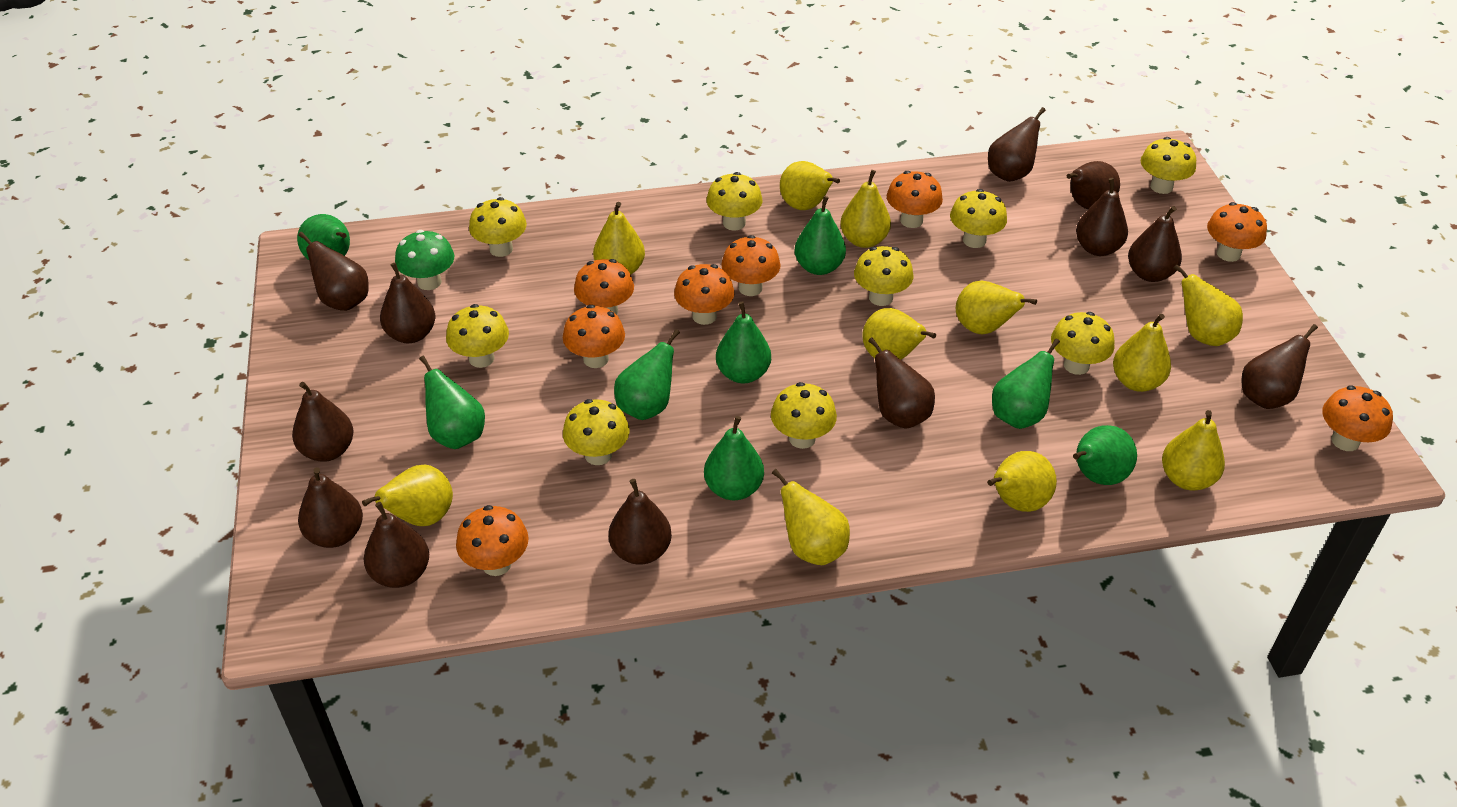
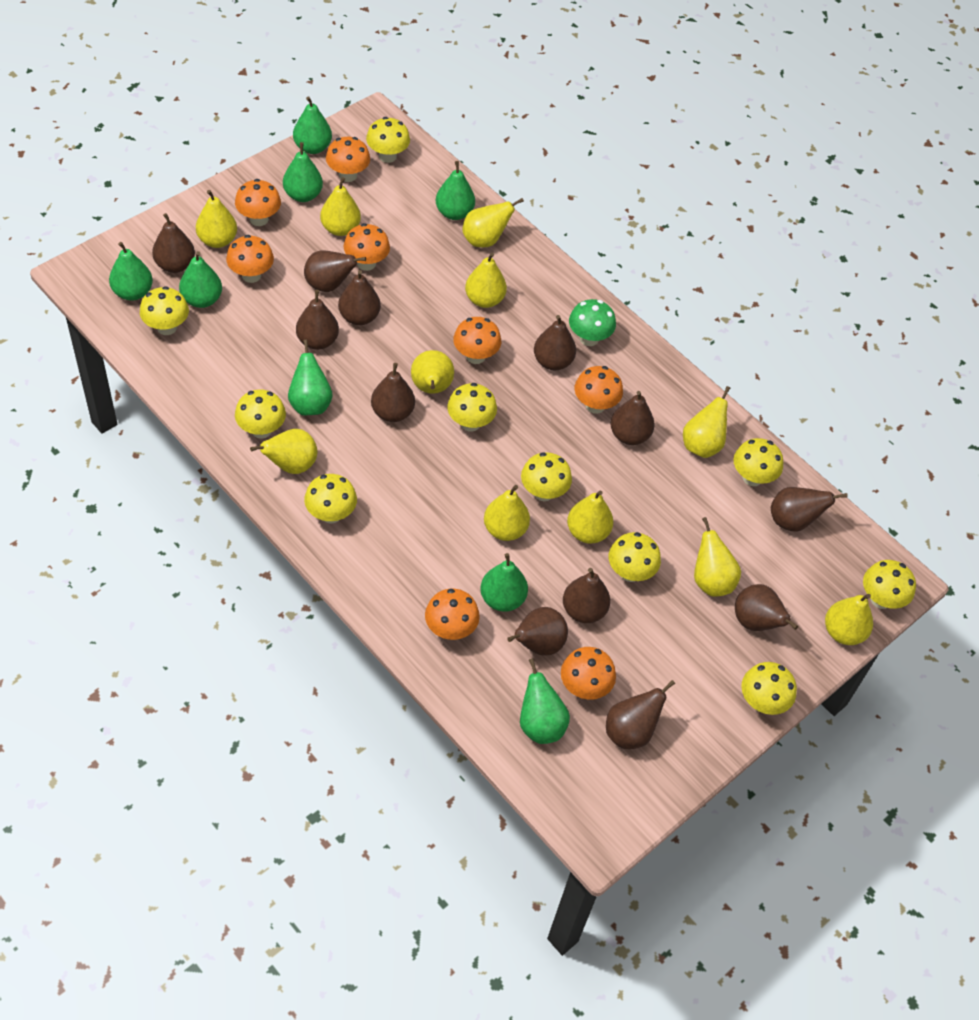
yellow mushroom: 9 -> 10

